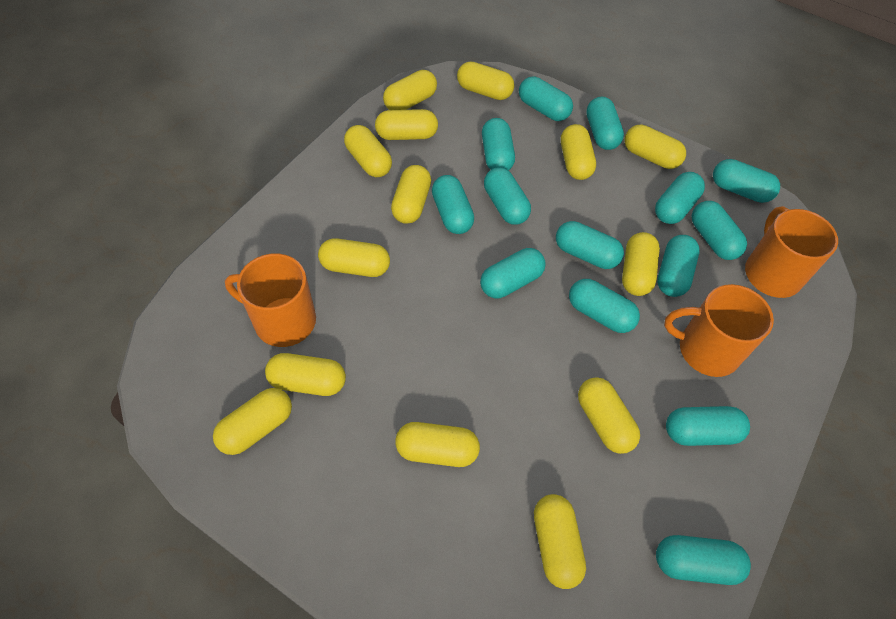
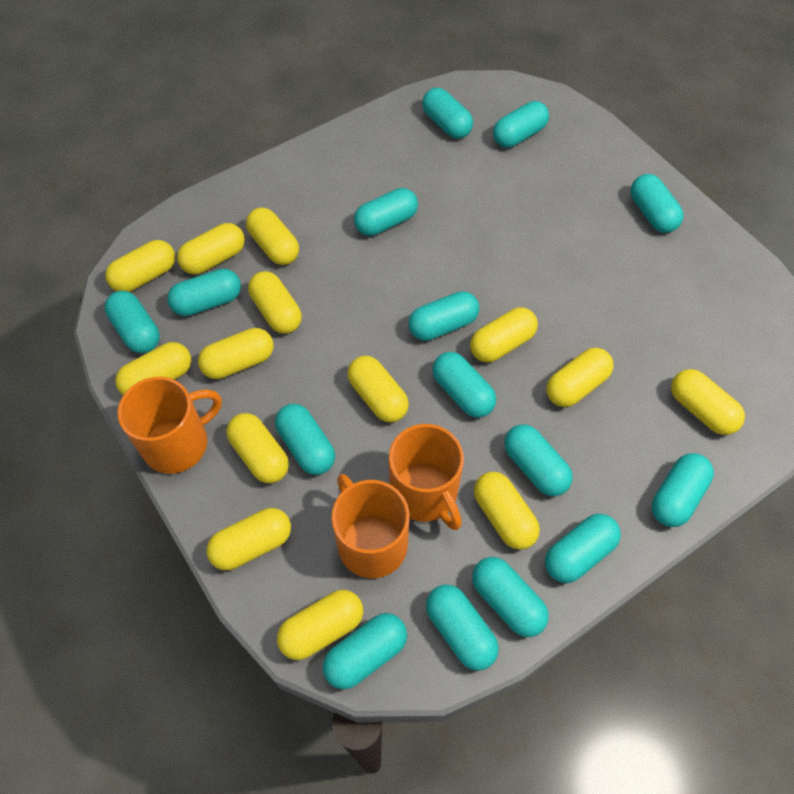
turquoise capsule: 14 -> 15

